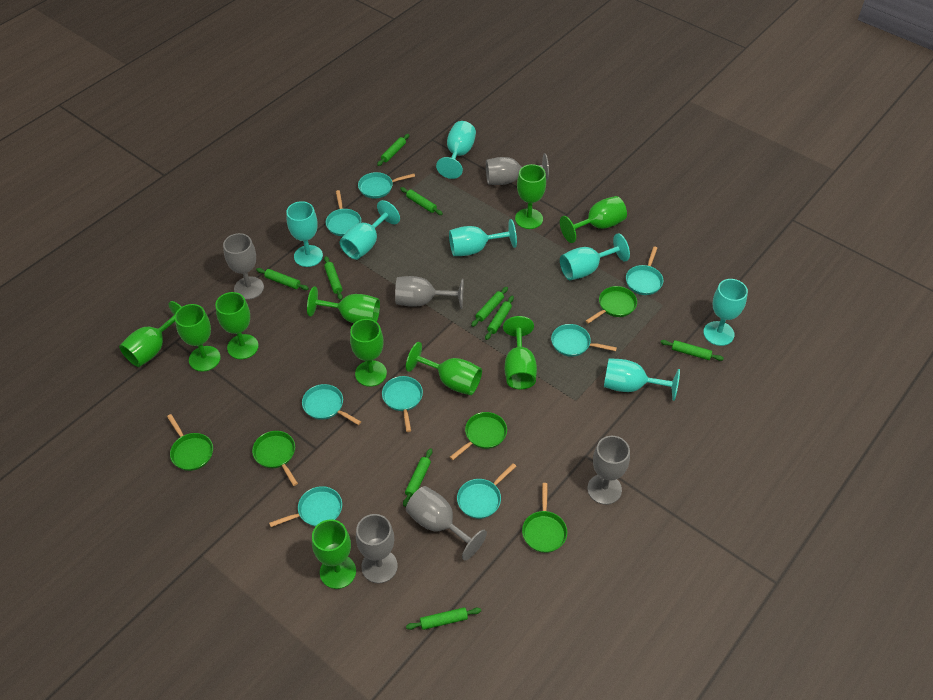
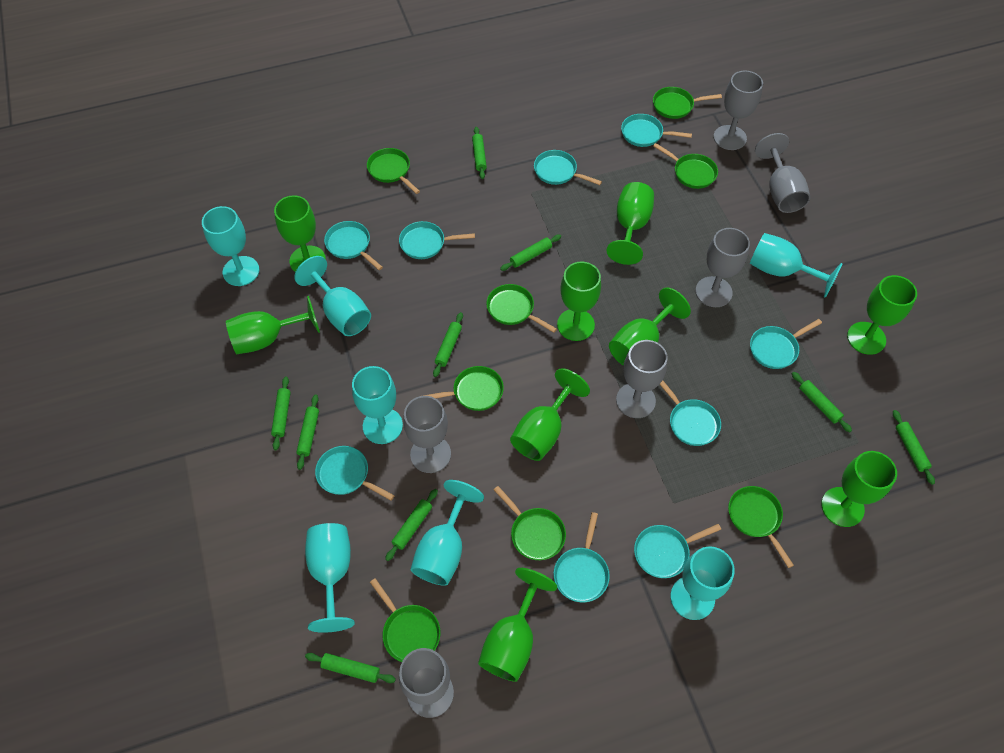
green goblet: 10 -> 9
green pan: 5 -> 8
turquoise pan: 8 -> 9

